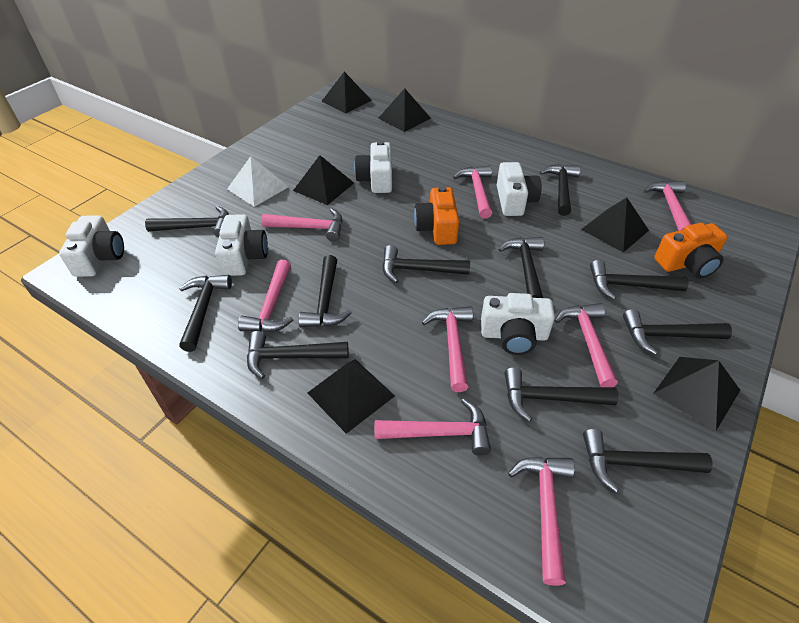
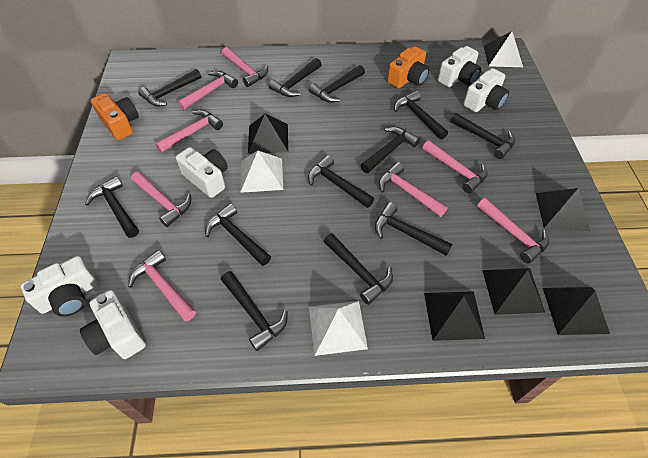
black hammer: 11 -> 12
white pyramid: 1 -> 2

